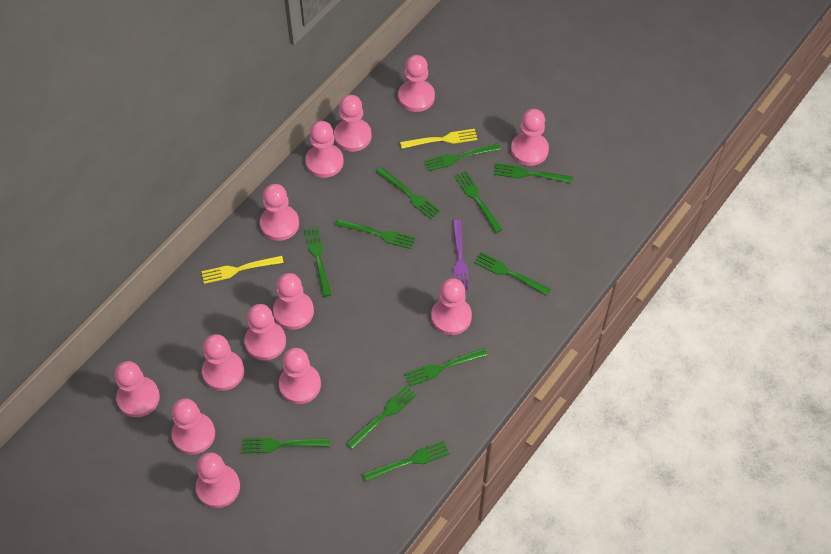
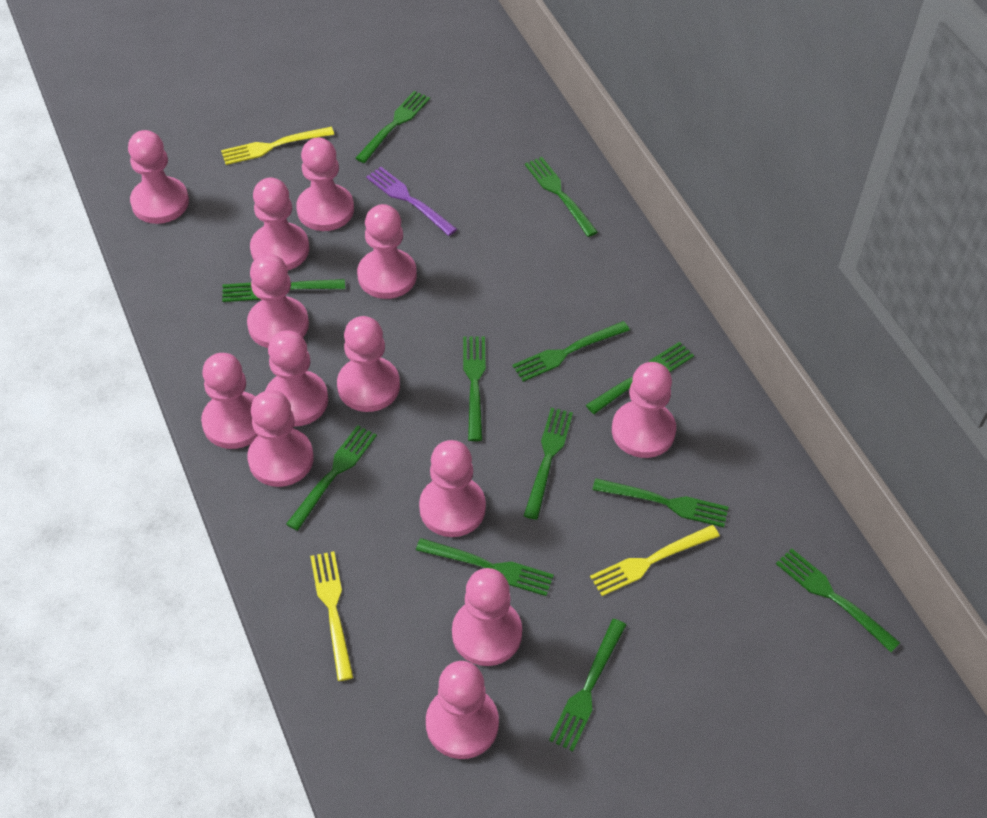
green fork: 11 -> 12
yellow fork: 2 -> 3

